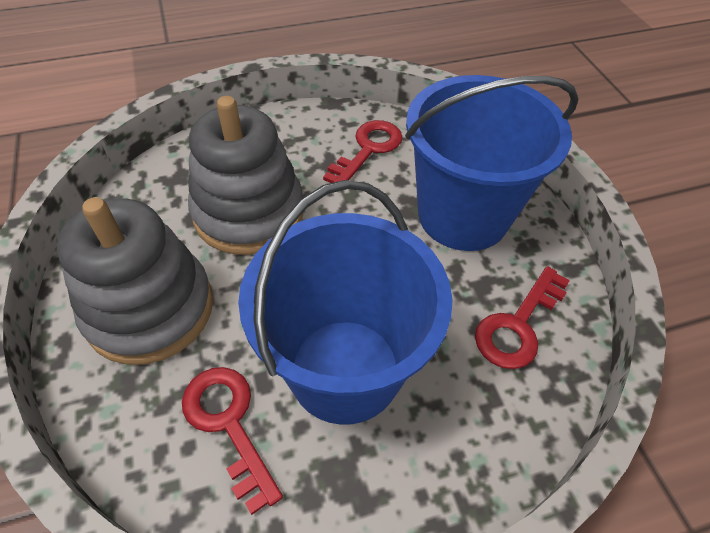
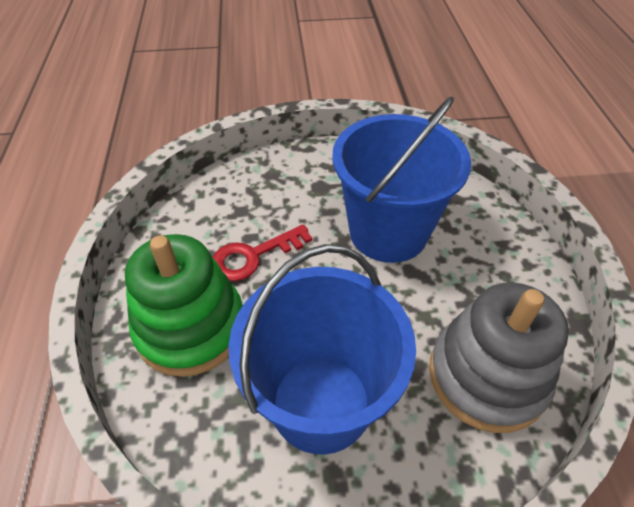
green stacking toy: 0 -> 1
grey stacking toy: 2 -> 1
red key: 3 -> 1

